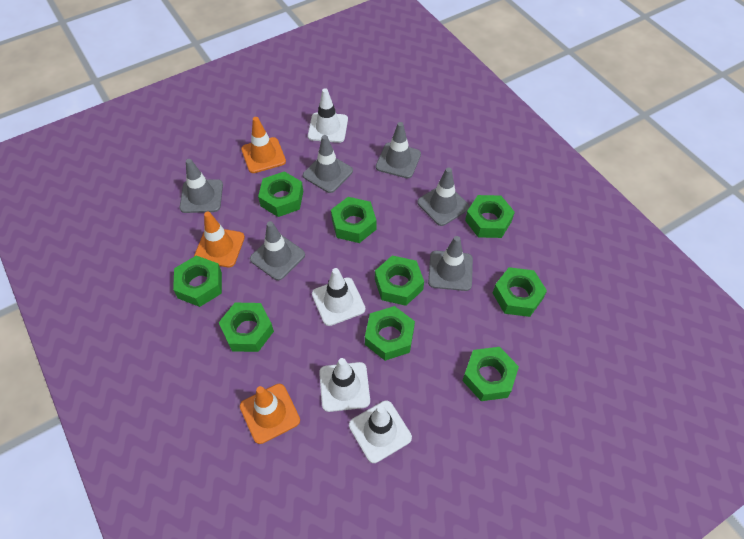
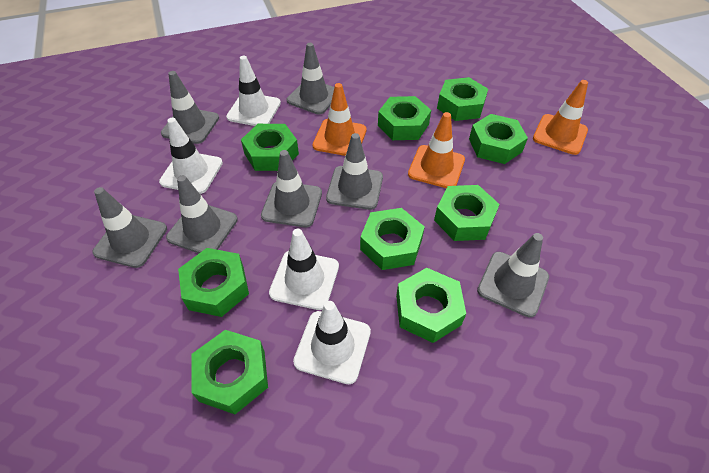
grey traffic cone: 6 -> 7

